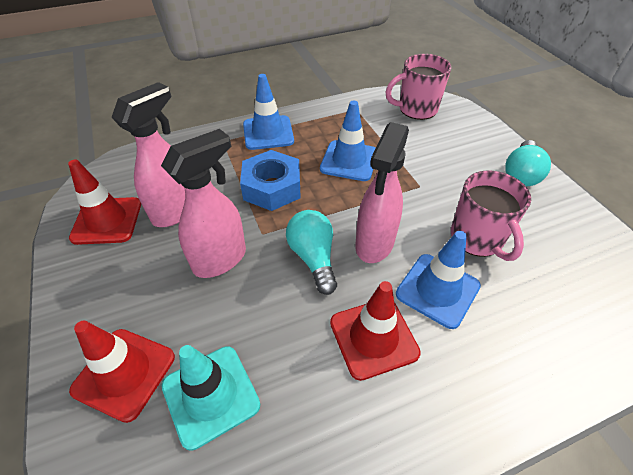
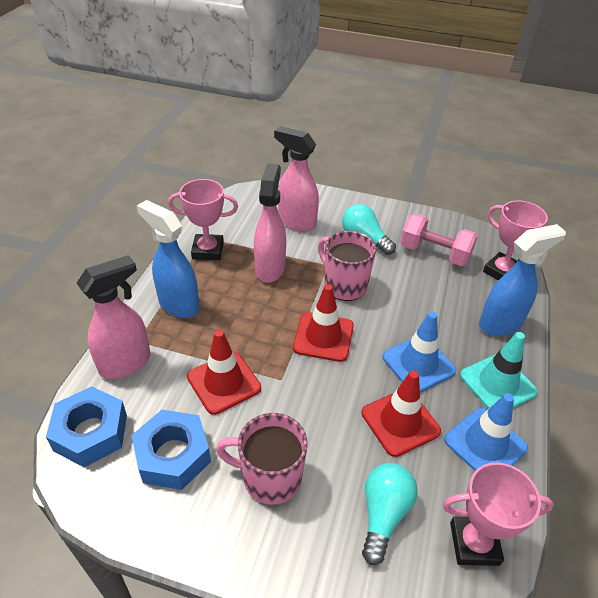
blue nut: 1 -> 2
blue spray bottle: 0 -> 2
blue traffic cone: 3 -> 2
pink dumbbell: 0 -> 1
pink trophy: 0 -> 3

